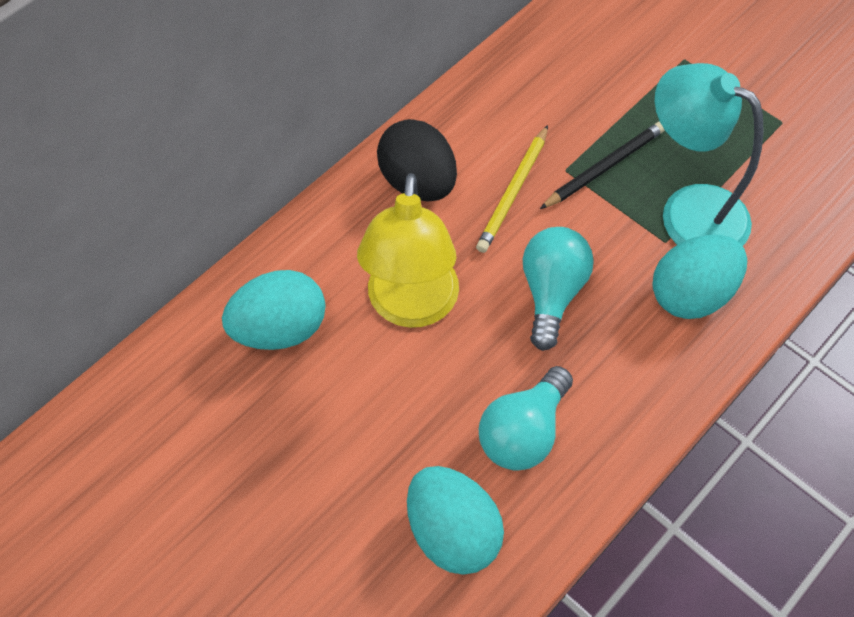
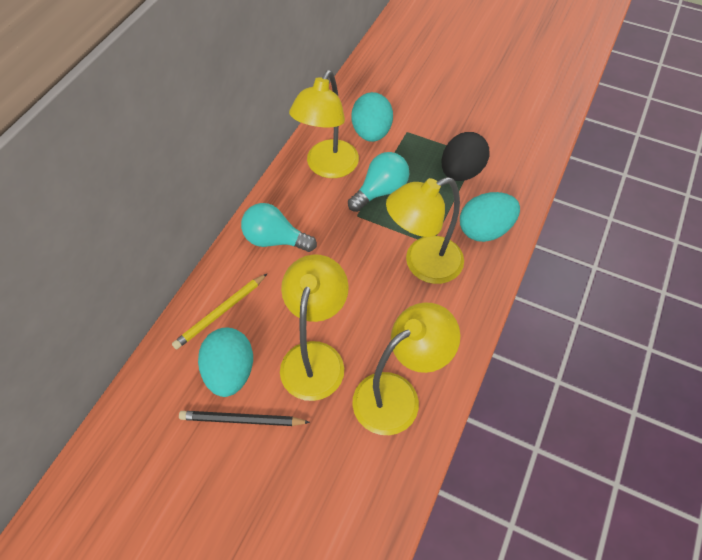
turquoise lamp: 1 -> 0
yellow lamp: 1 -> 4

